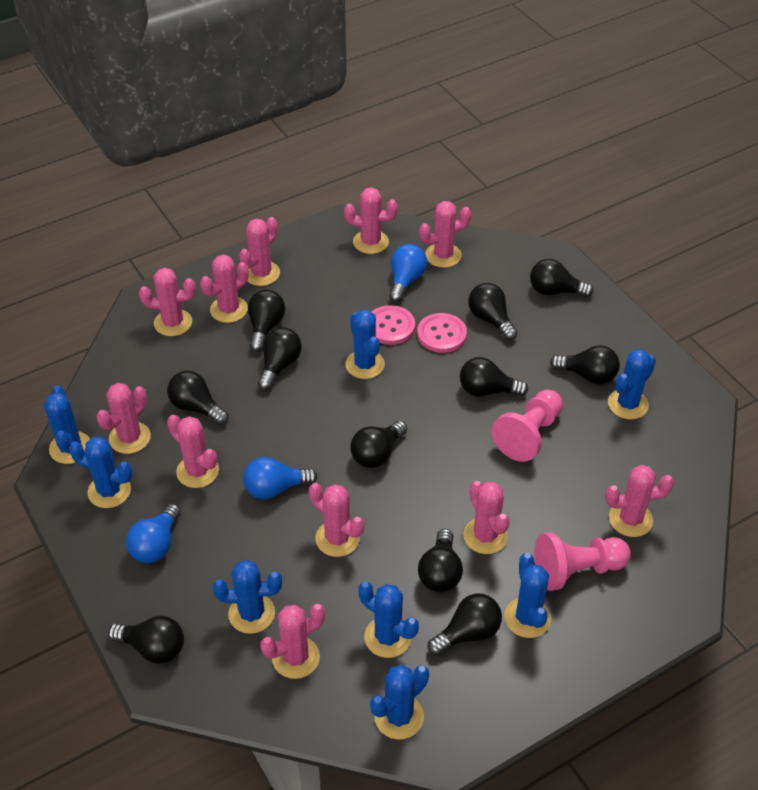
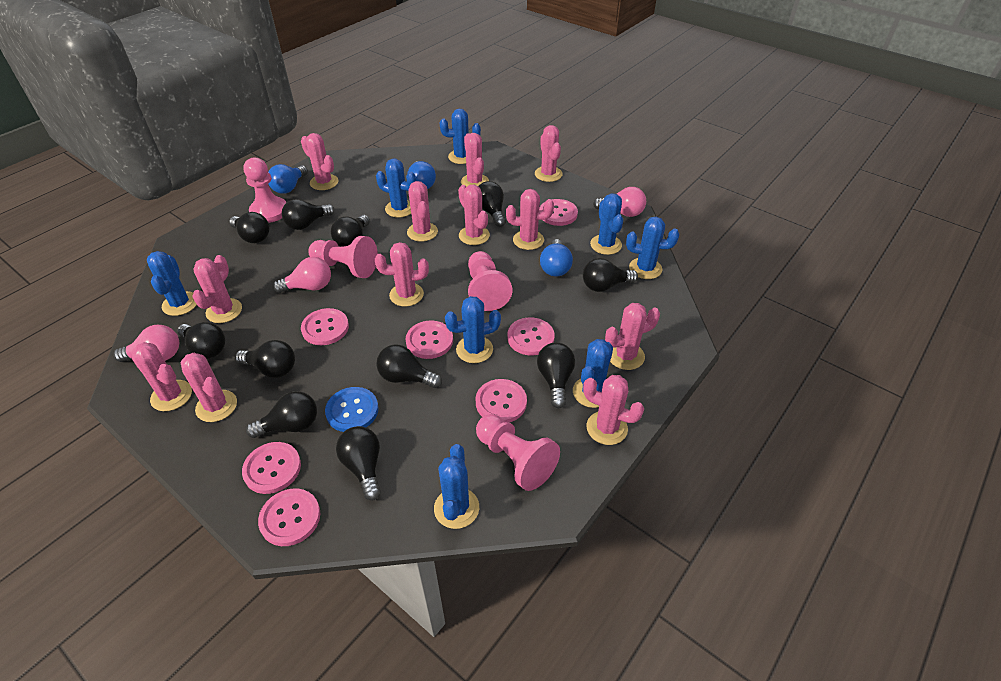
blue button: 0 -> 1
pink button: 2 -> 7
pink cactus: 11 -> 12
pink light bulb: 0 -> 3
pink pawn: 2 -> 4

